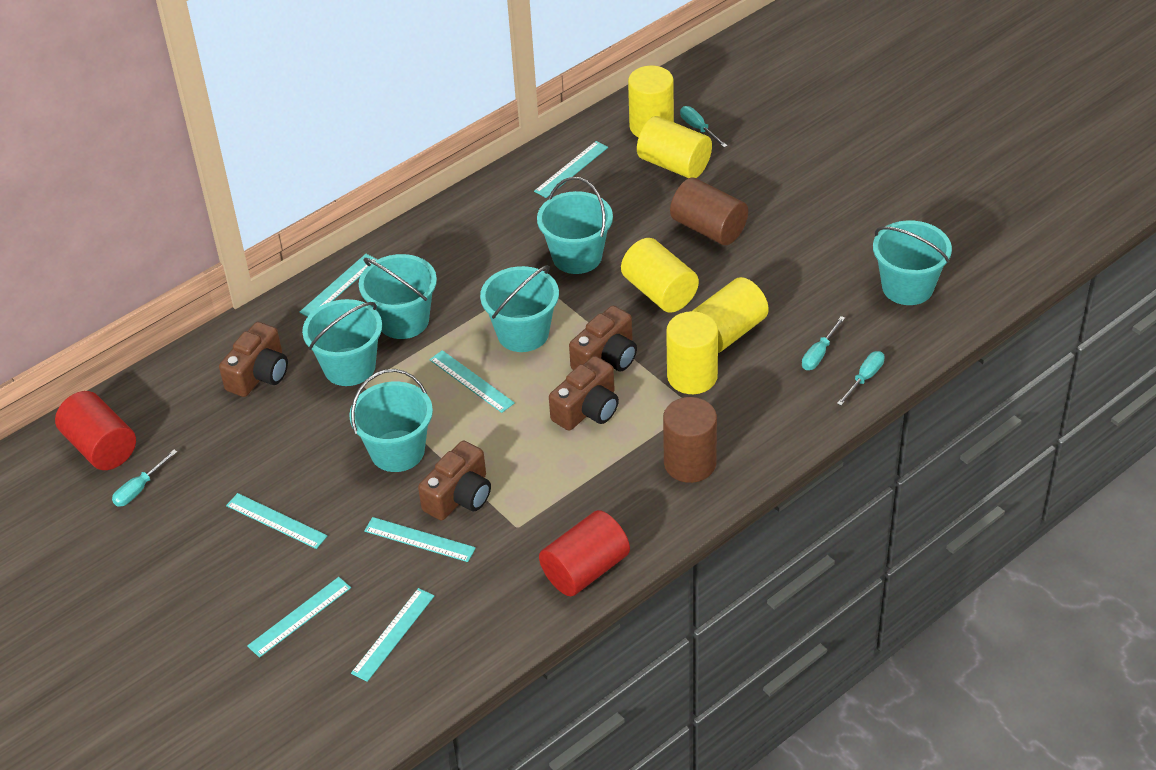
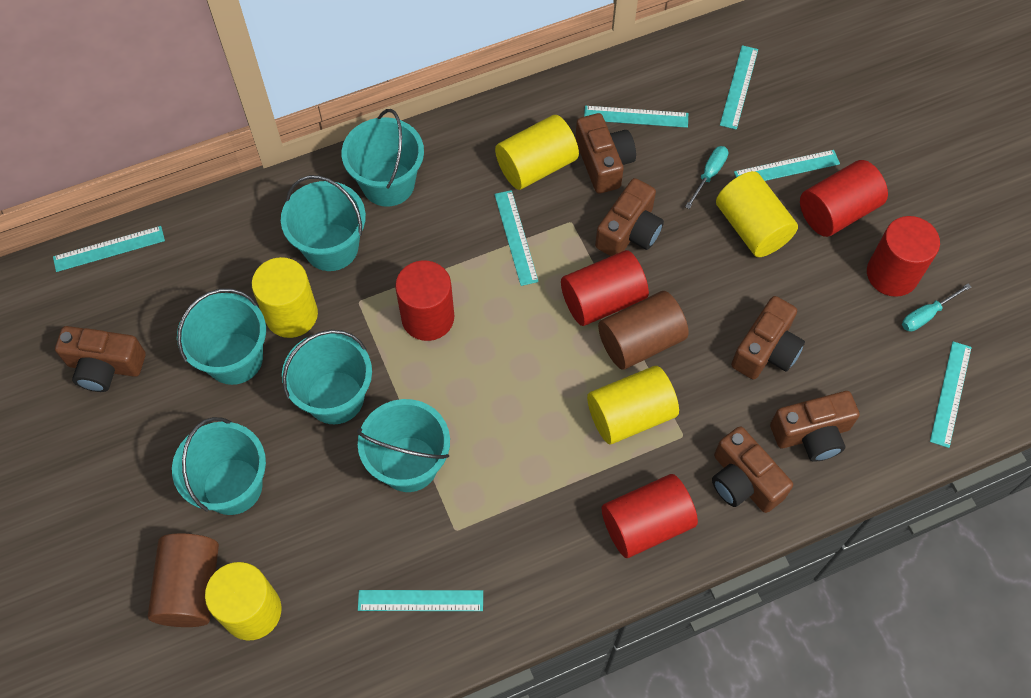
brown camera: 4 -> 6
red cylinder: 2 -> 5
turquoise screwdriver: 4 -> 2

